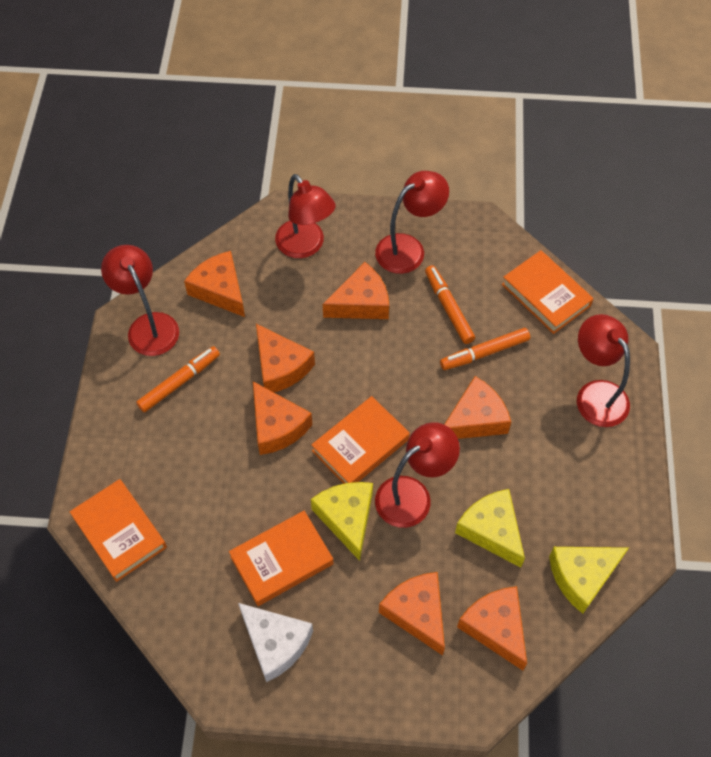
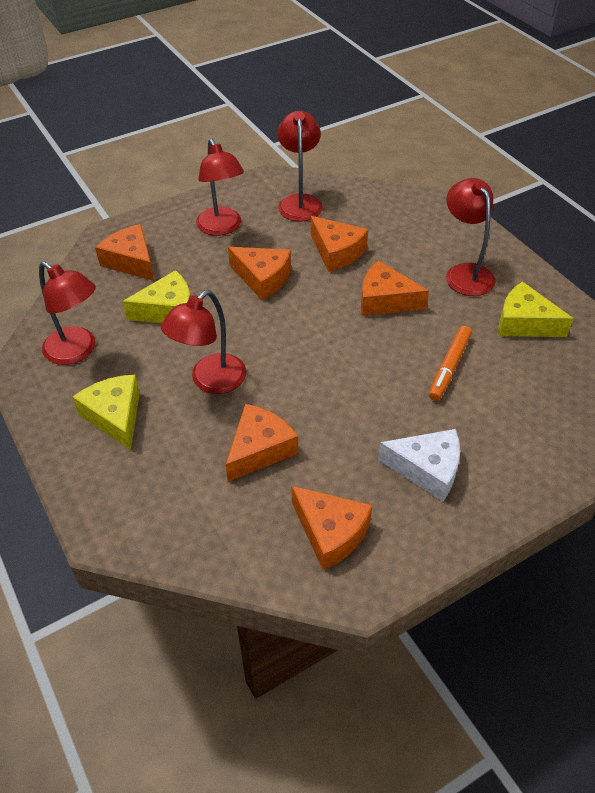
orange book: 4 -> 0
orange cheese: 7 -> 6
orange marker: 3 -> 1

